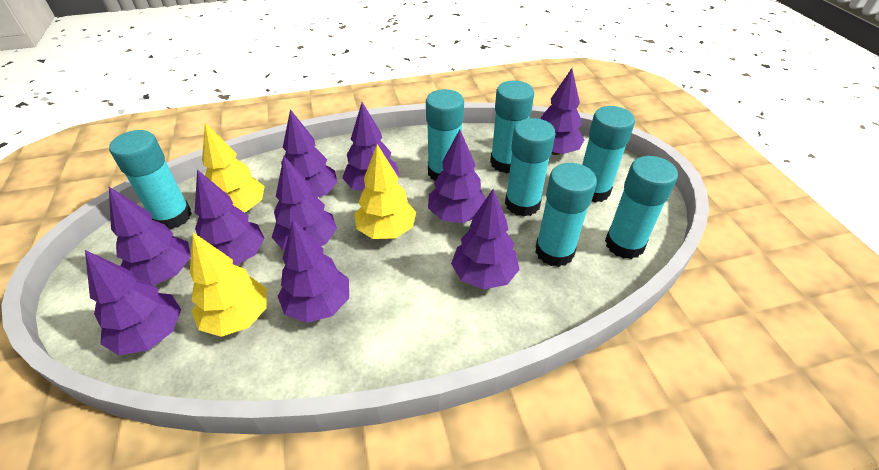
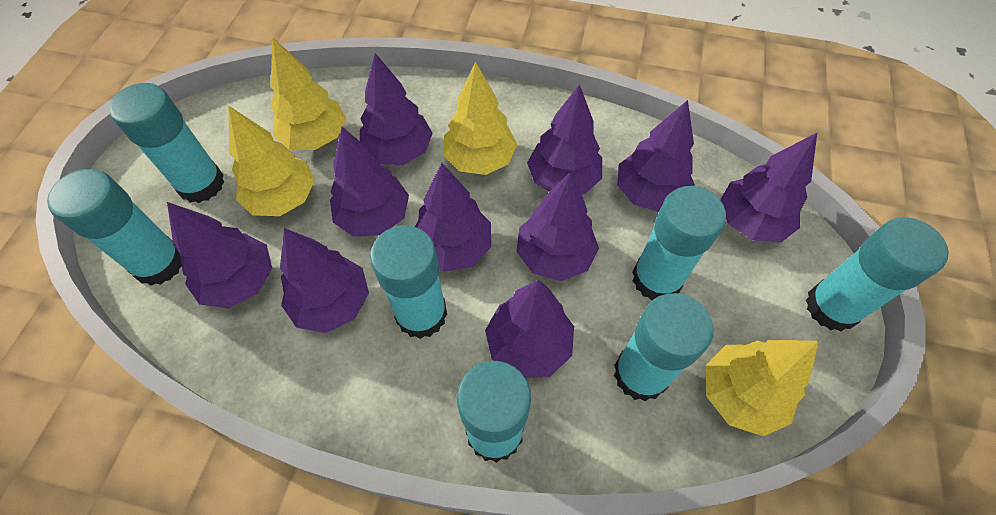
yellow tree: 3 -> 4

